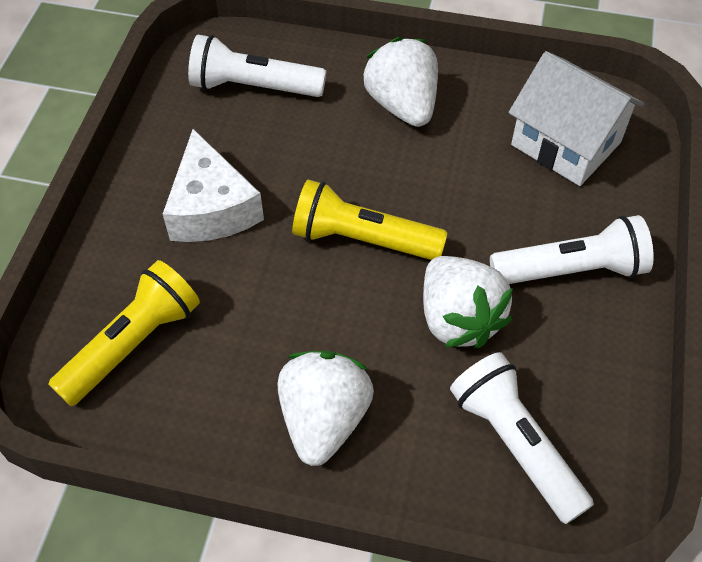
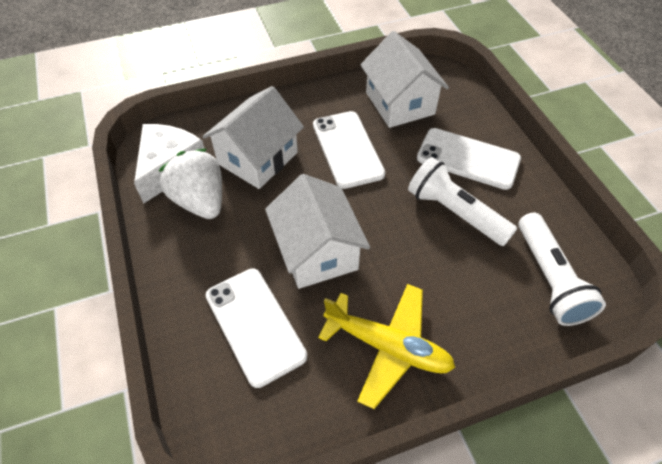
white flashlight: 3 -> 2
white house: 1 -> 3
white phone: 0 -> 3
white strawberry: 3 -> 1
yellow flashlight: 2 -> 0
yellow plane: 0 -> 1

